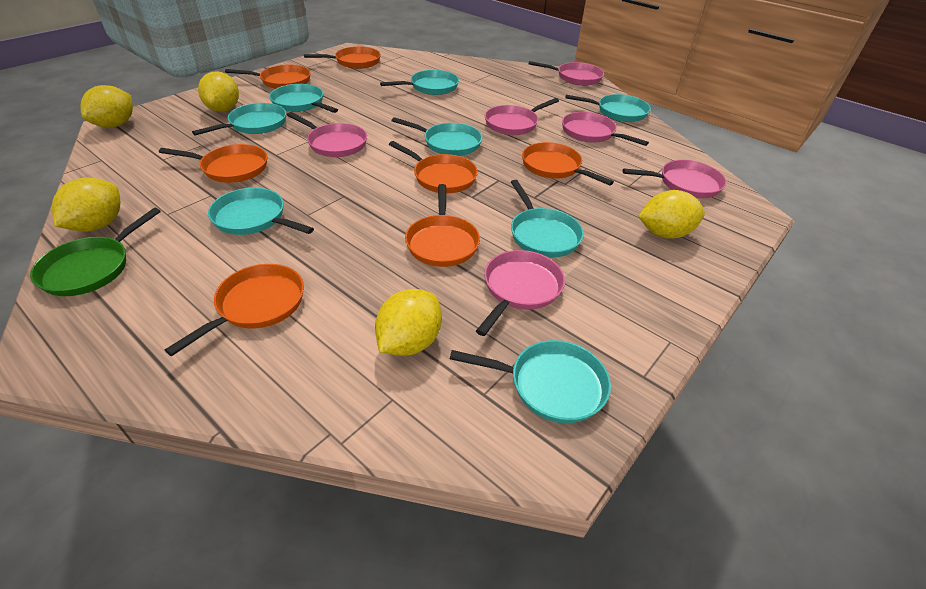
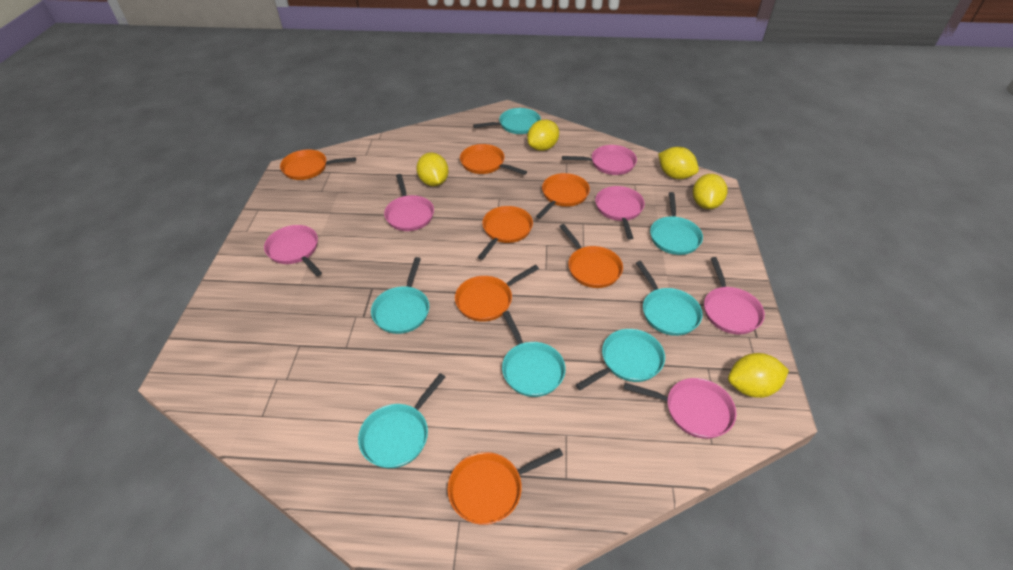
green pan: 1 -> 0
turquoise pan: 8 -> 7

